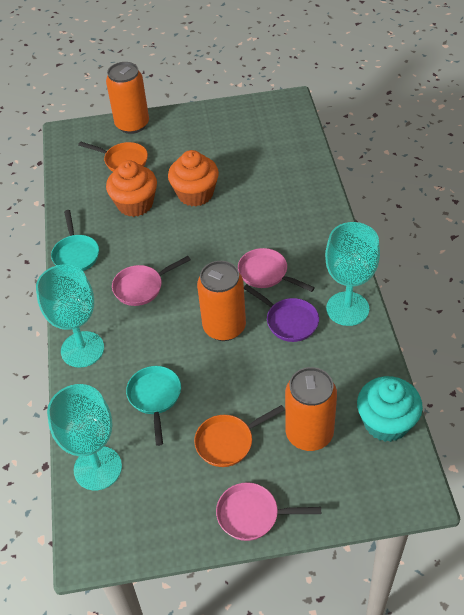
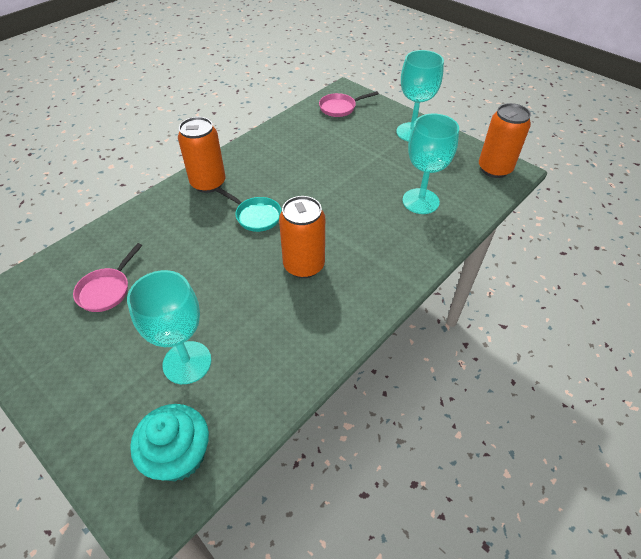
orange cupcake: 2 -> 0
orange pan: 2 -> 0
pink pan: 3 -> 2
purple pan: 1 -> 0
turquoise pan: 2 -> 1

